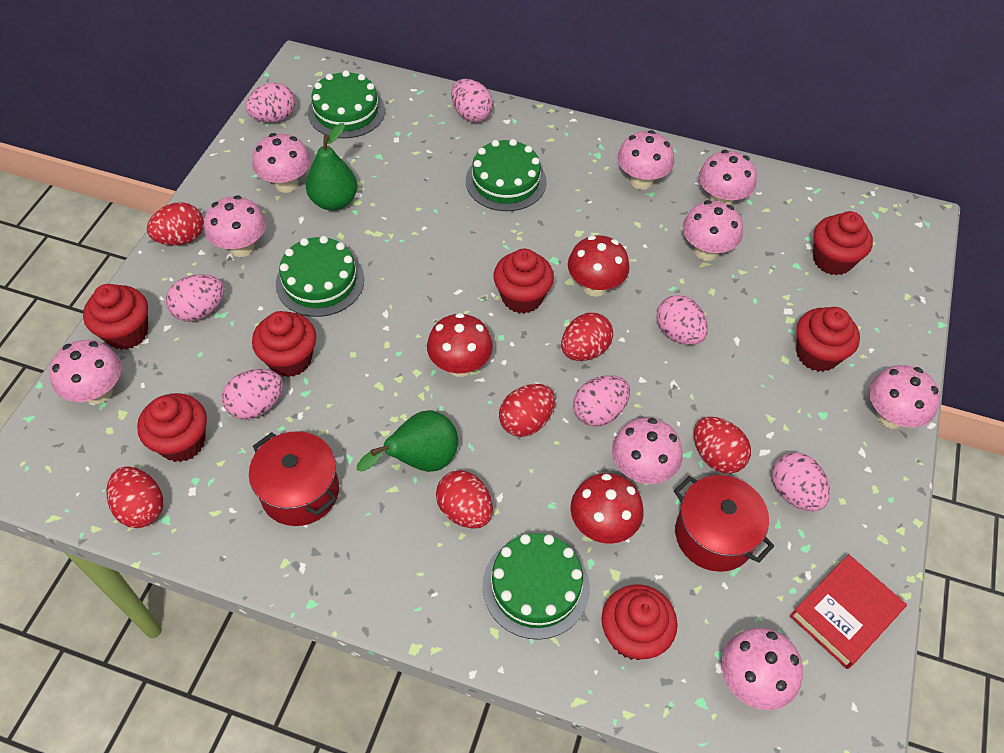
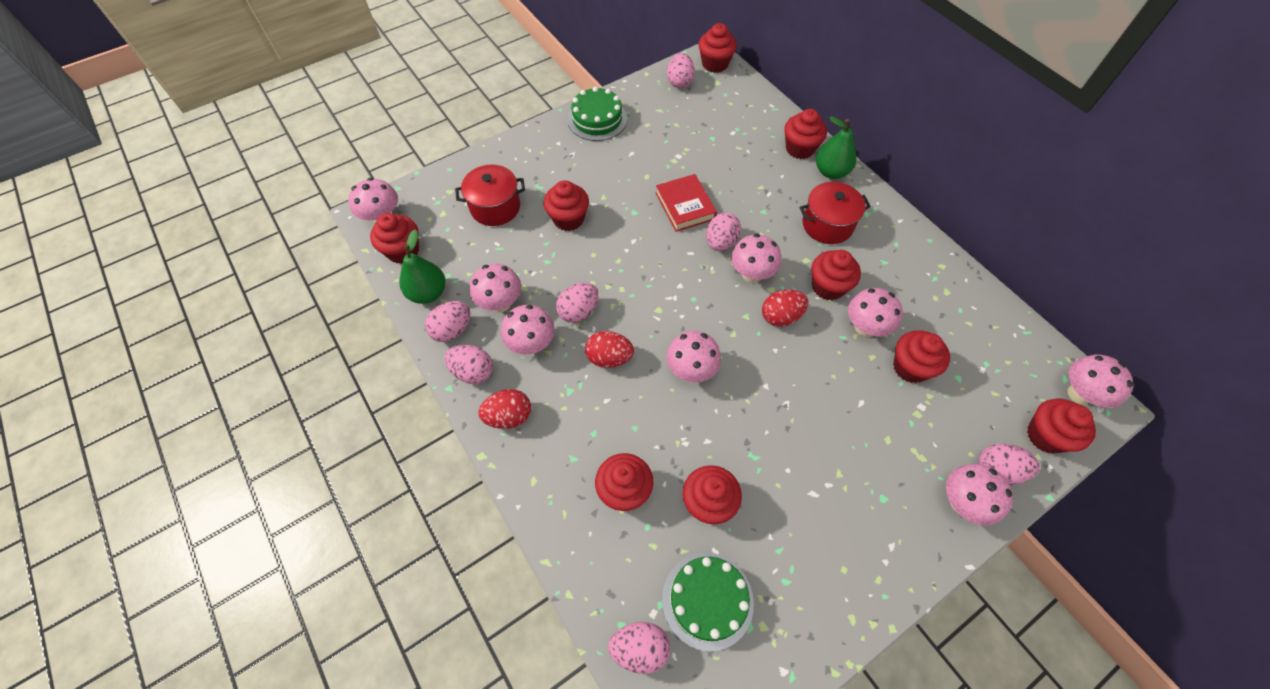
green cake: 4 -> 2
pink mushroom: 9 -> 8
red cupcake: 7 -> 9
red egg: 6 -> 3
red mushroom: 3 -> 0

